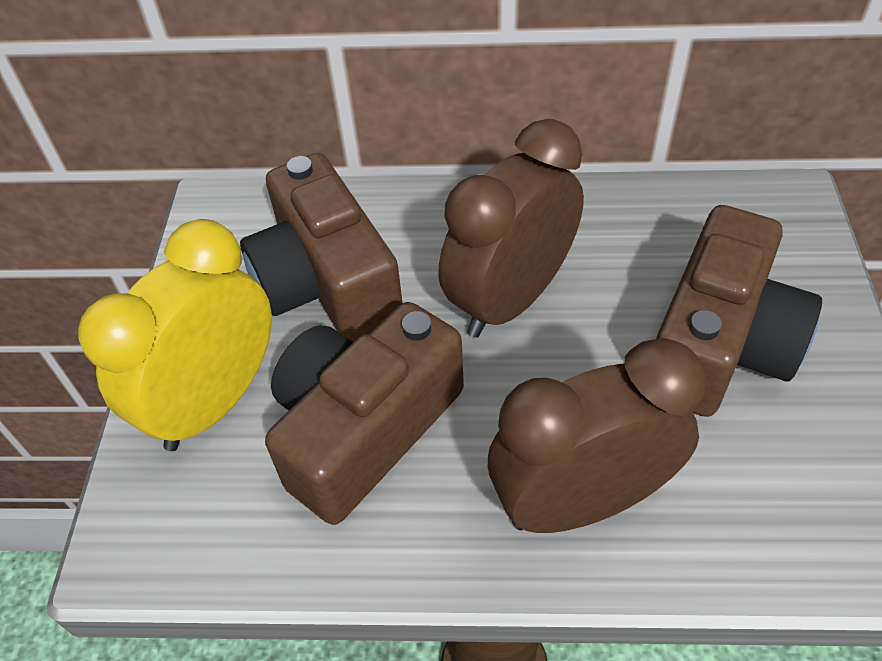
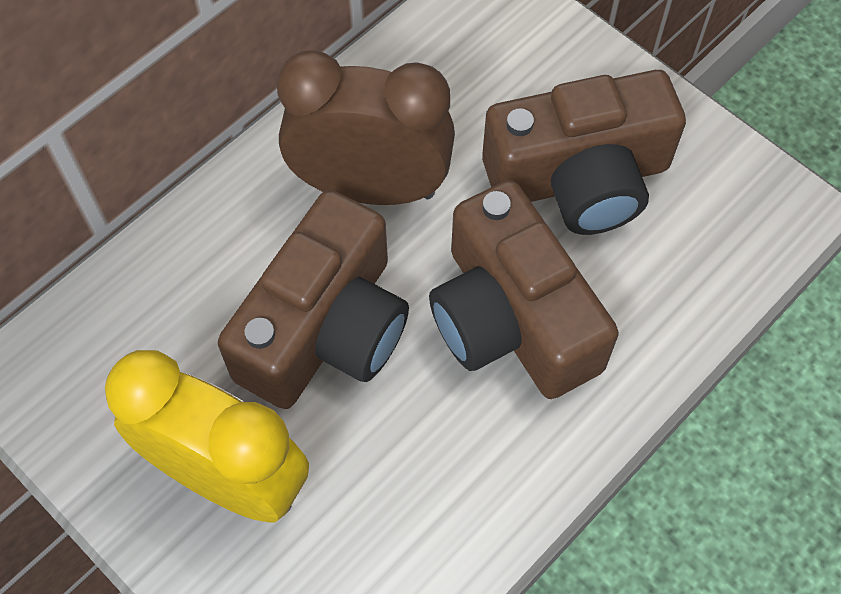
brown clock: 2 -> 1

